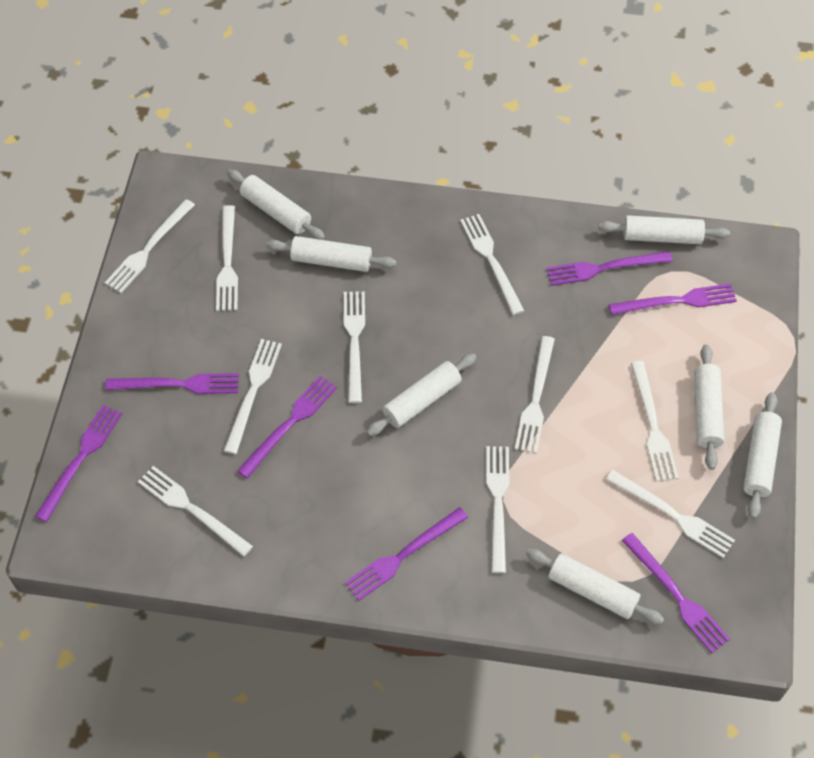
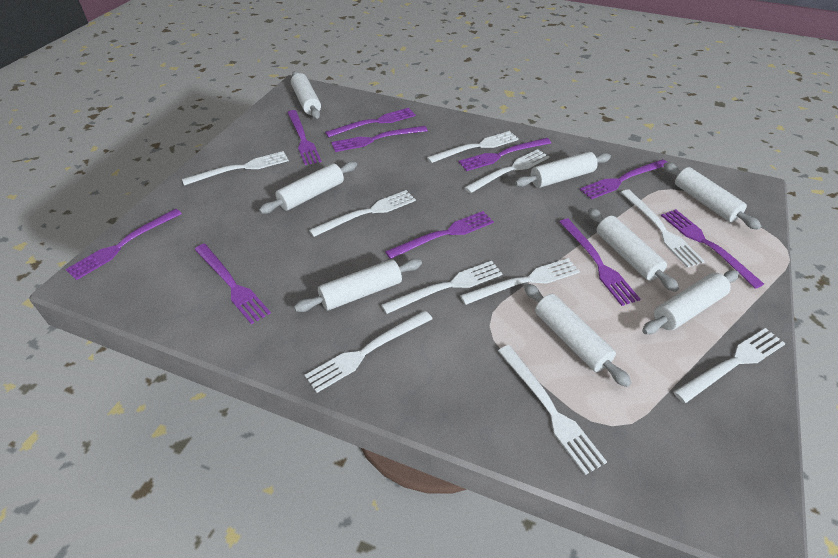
purple fork: 7 -> 10
white rolling pin: 7 -> 8

